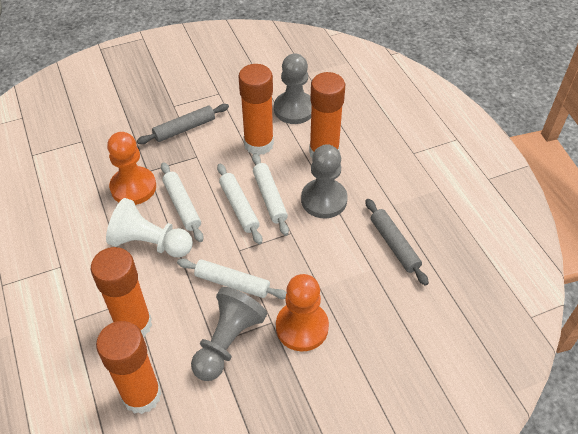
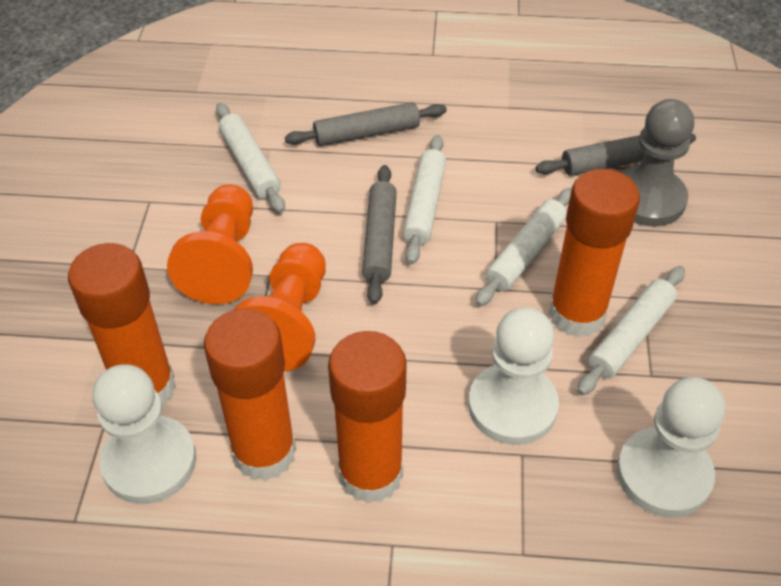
grey pawn: 3 -> 1
grey rolling pin: 2 -> 3
white pawn: 1 -> 3

